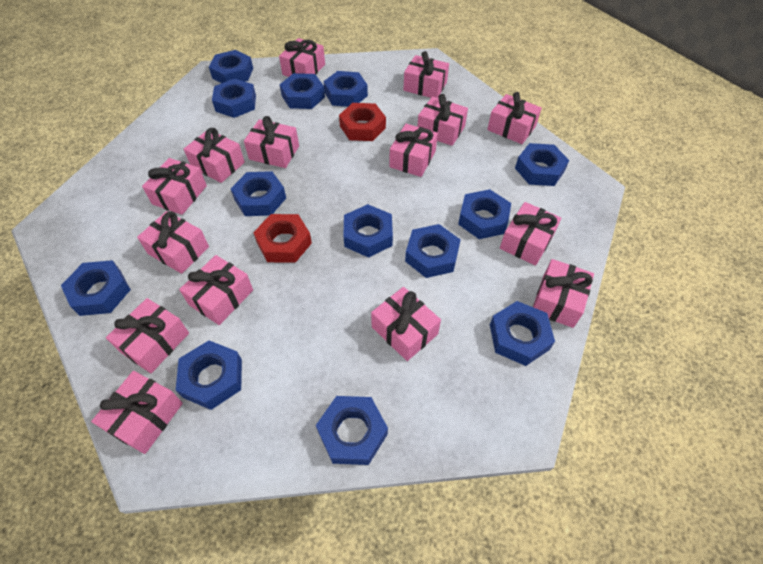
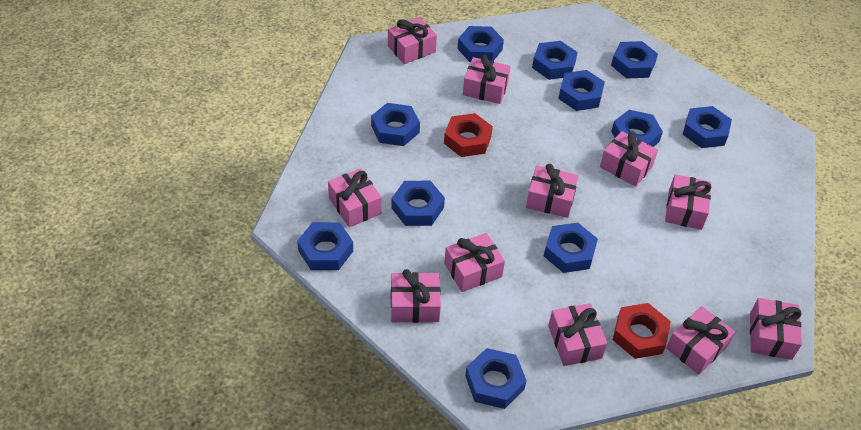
blue nut: 13 -> 11
pink gift: 15 -> 11

